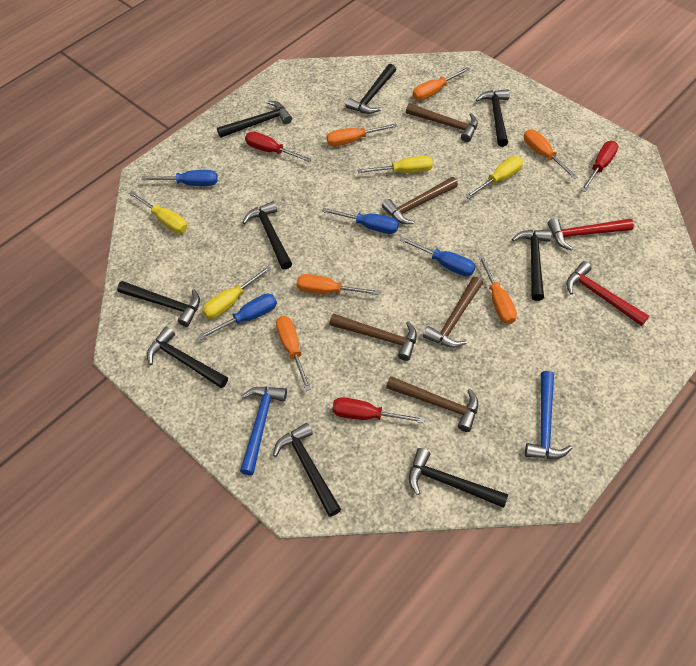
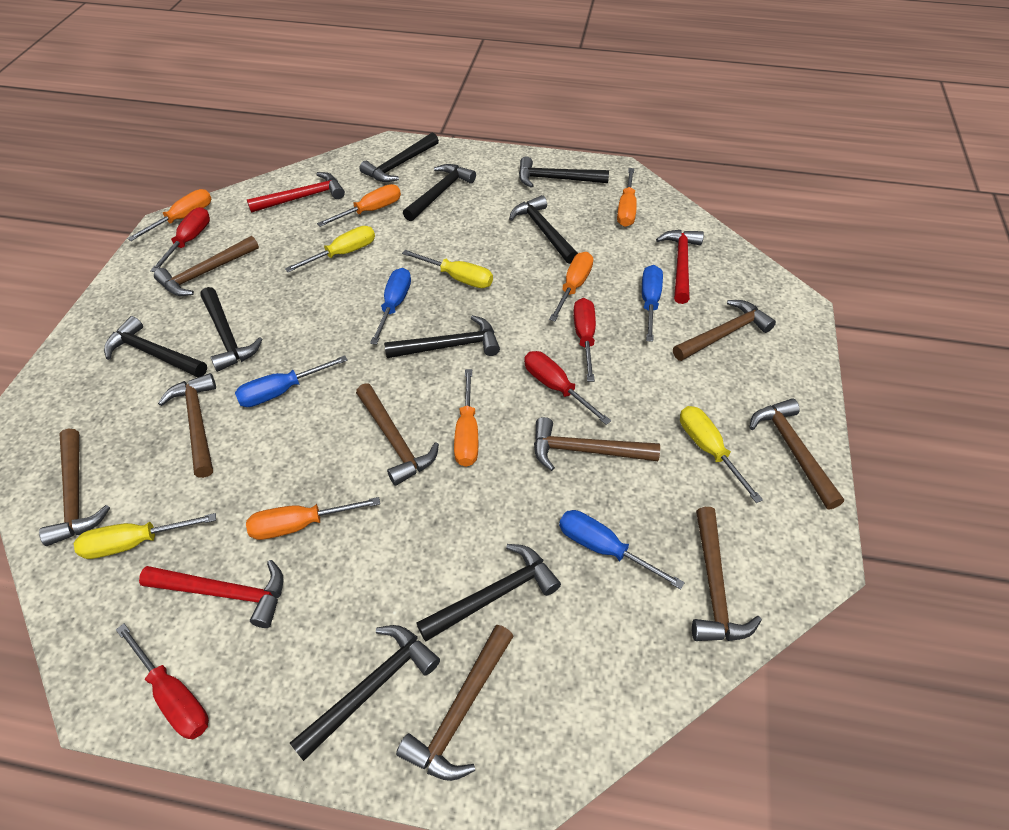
blue hammer: 2 -> 0
brown hammer: 5 -> 9
red hammer: 2 -> 3
red screwdriver: 3 -> 4

